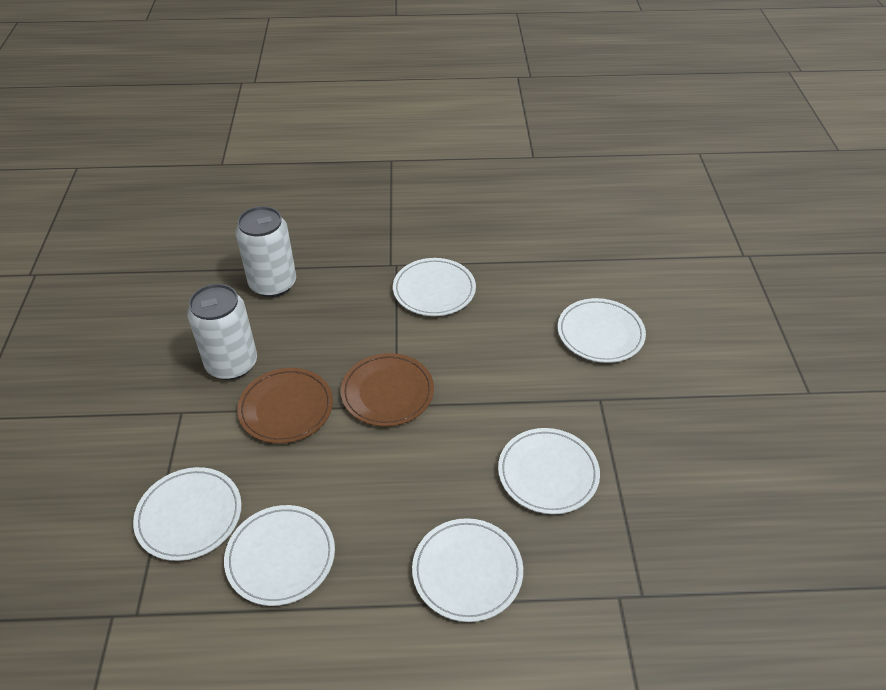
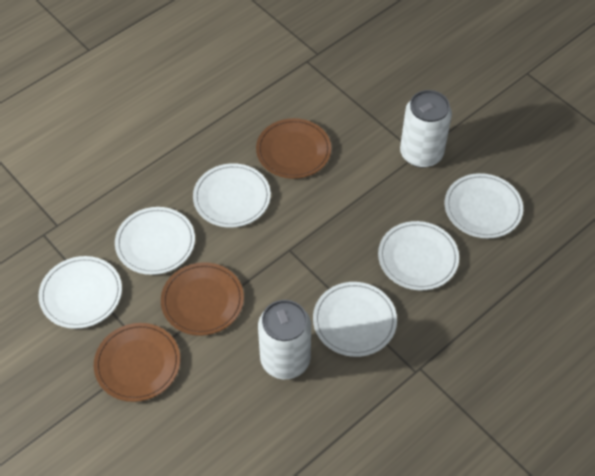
brown plate: 2 -> 3

